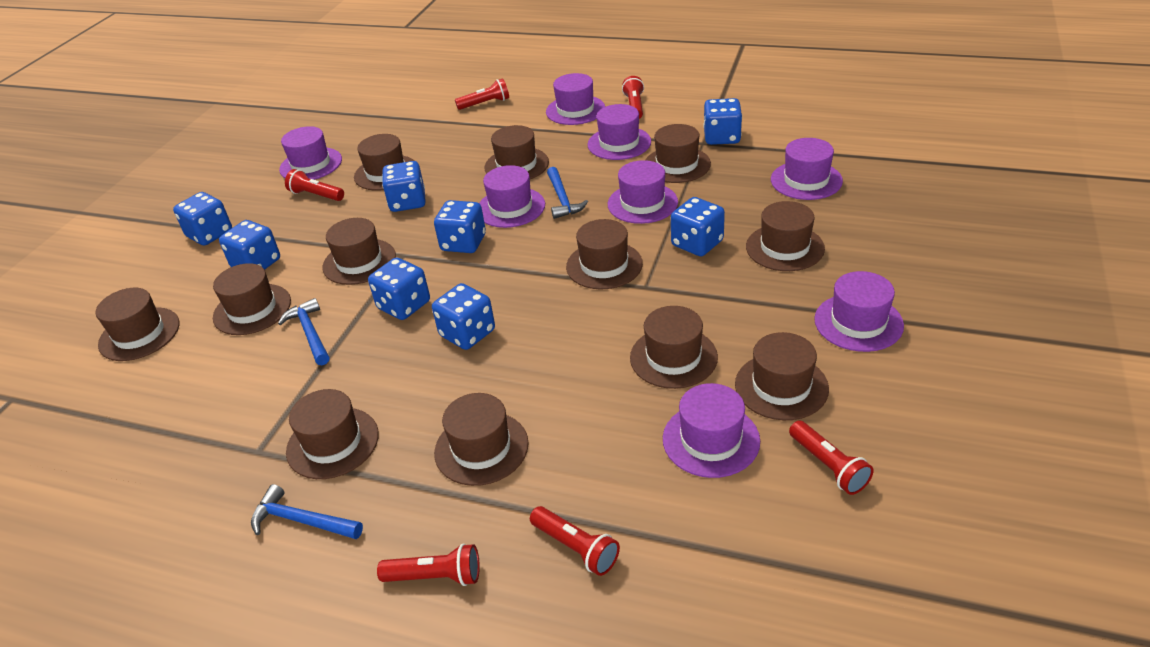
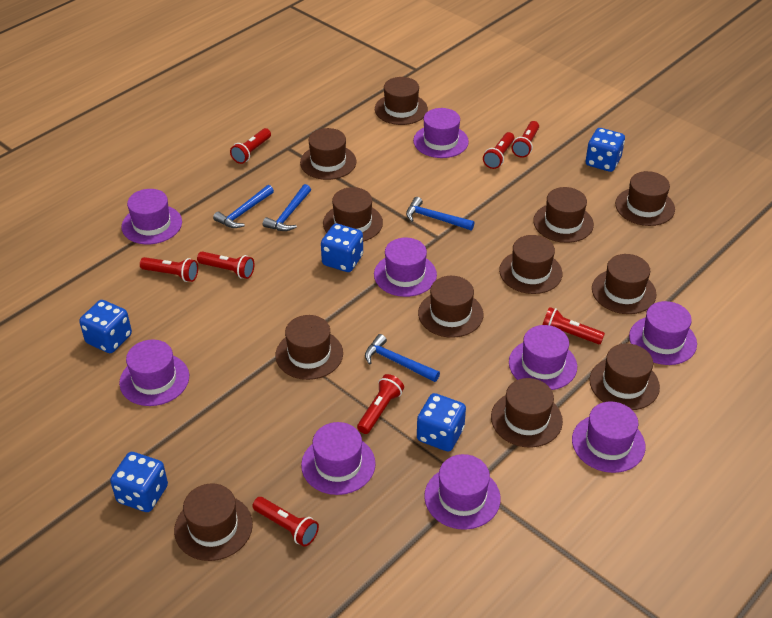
blue dice: 8 -> 5
blue hammer: 3 -> 4
purple hat: 8 -> 9
red flashlight: 6 -> 8

